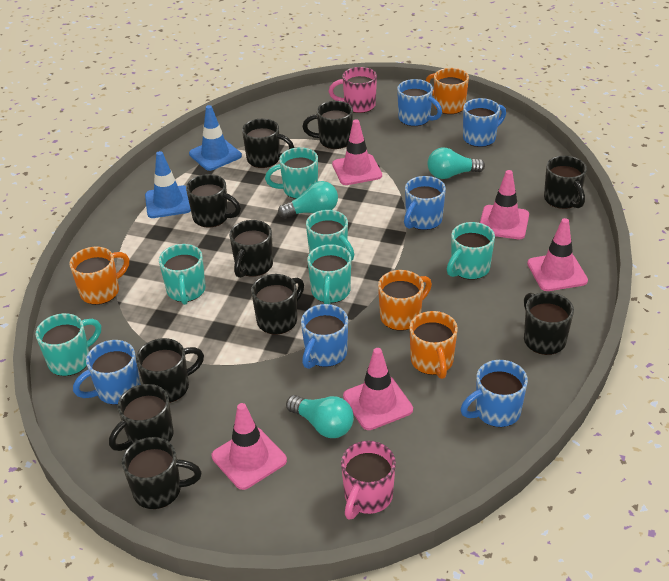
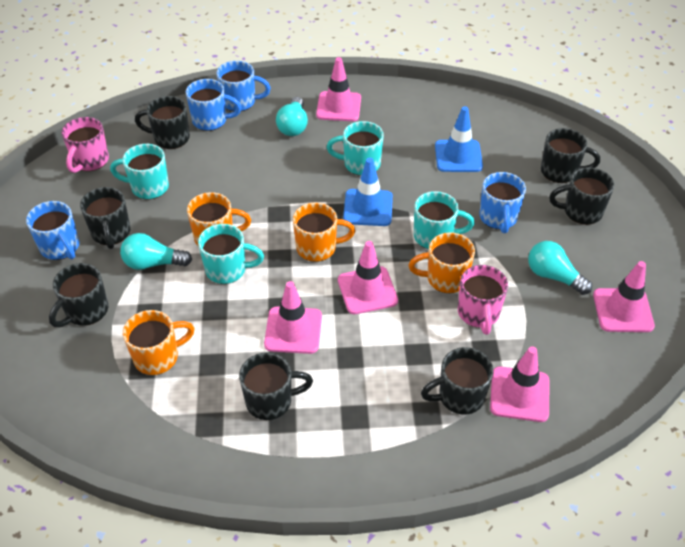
black mug: 10 -> 7
blue mug: 6 -> 4
turquoise mug: 6 -> 4

